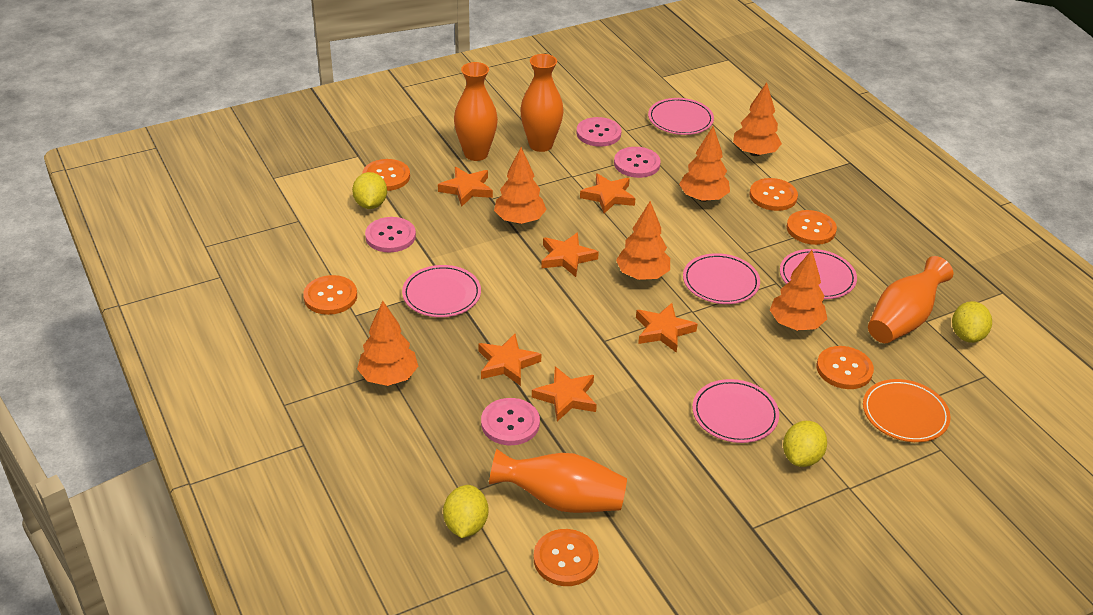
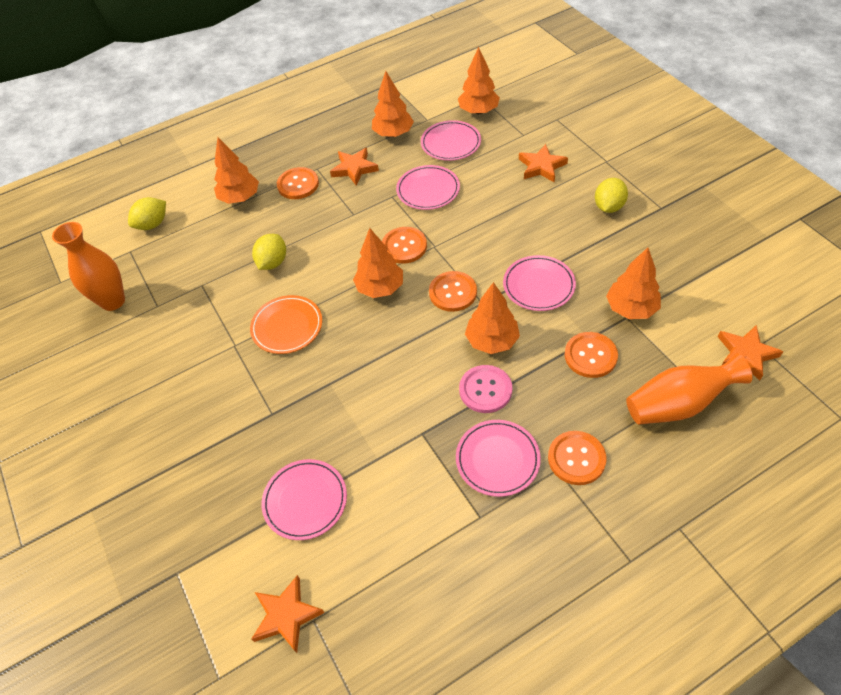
orange button: 6 -> 5
orange star: 6 -> 4
orange vase: 4 -> 2
pink button: 4 -> 1
yellow lemon: 4 -> 3

